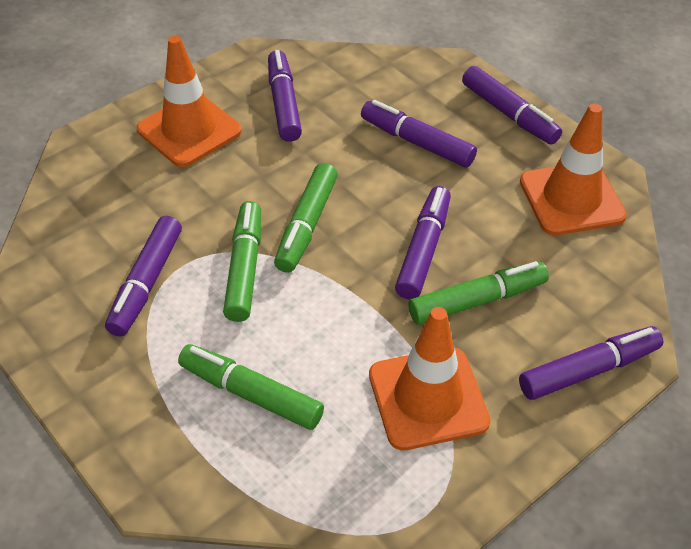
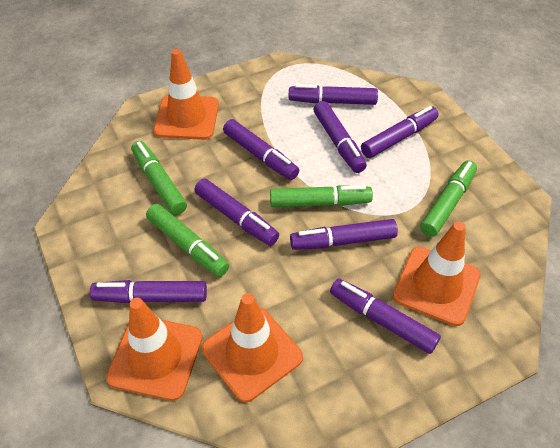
orange traffic cone: 3 -> 4
purple marker: 6 -> 8

